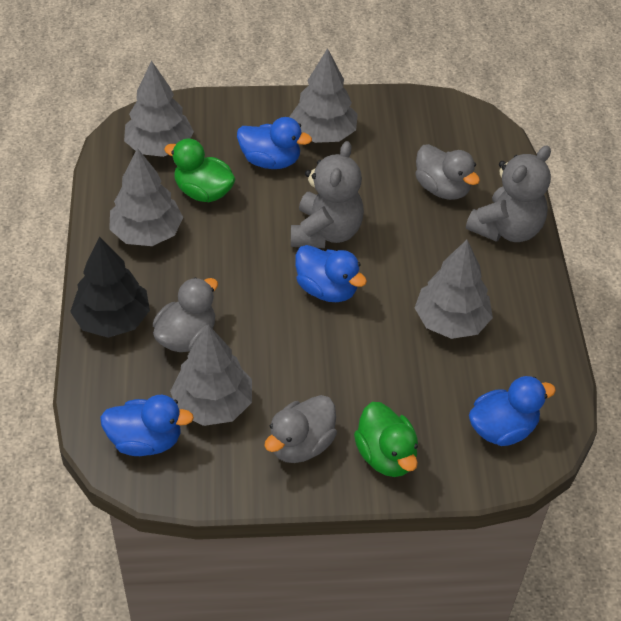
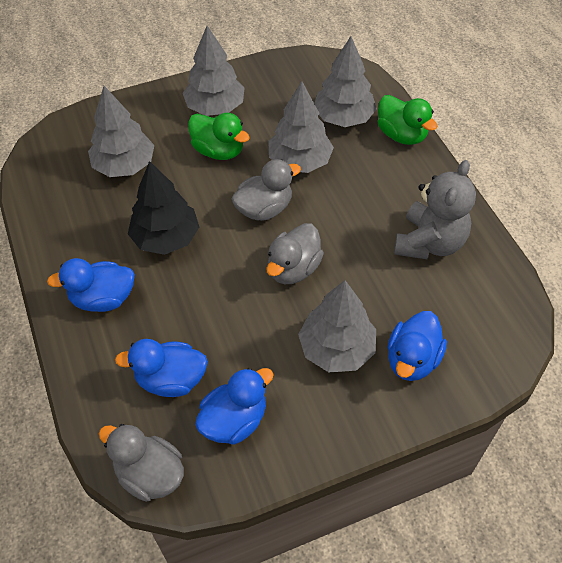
grey teddy bear: 2 -> 1

